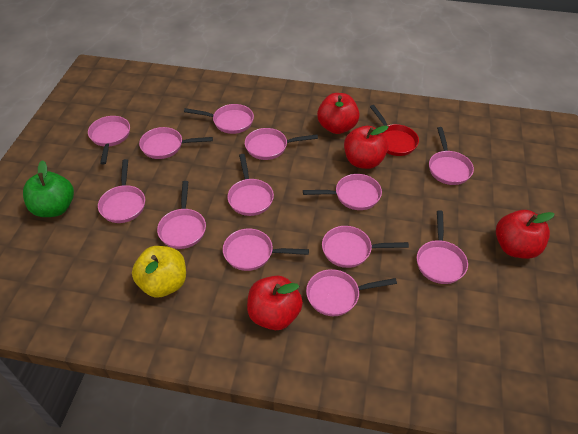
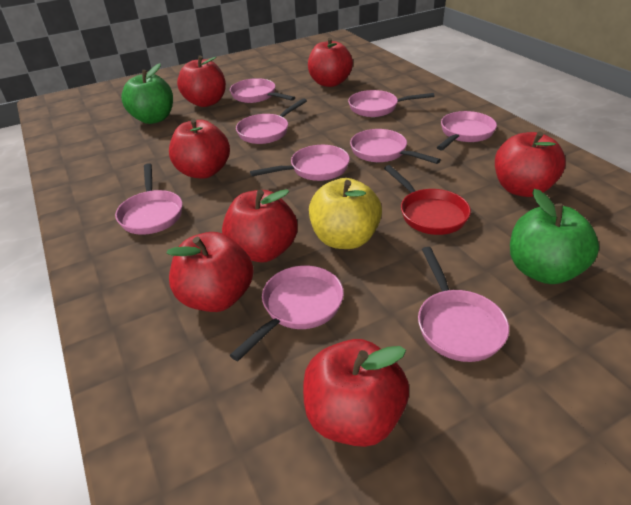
green apple: 1 -> 2
pink pan: 13 -> 9
red apple: 4 -> 7

